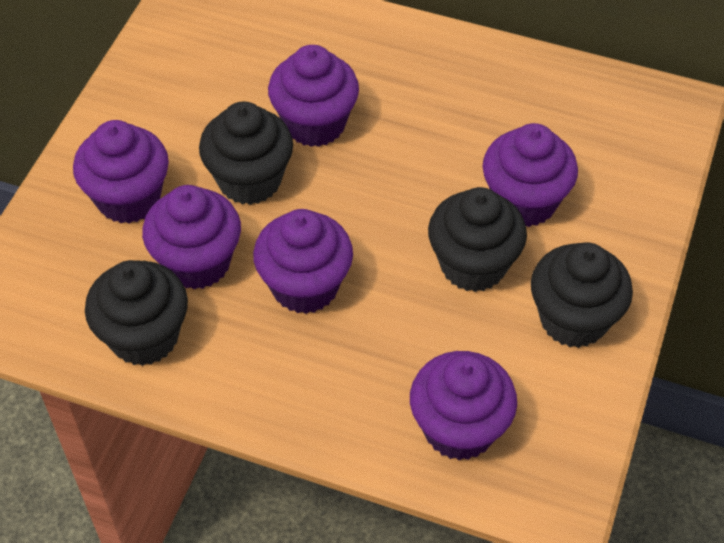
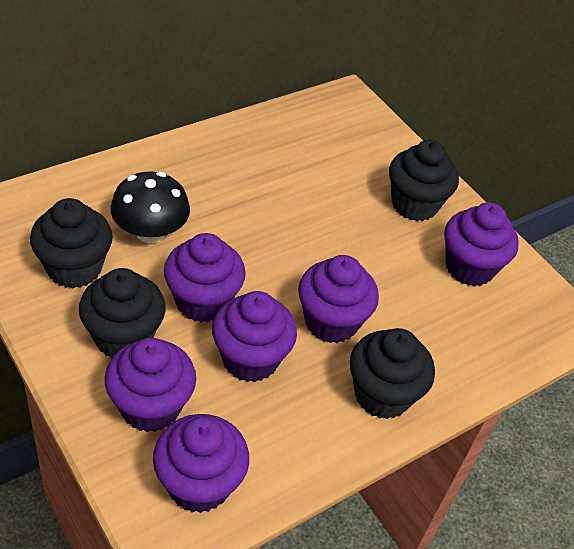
black mushroom: 0 -> 1

